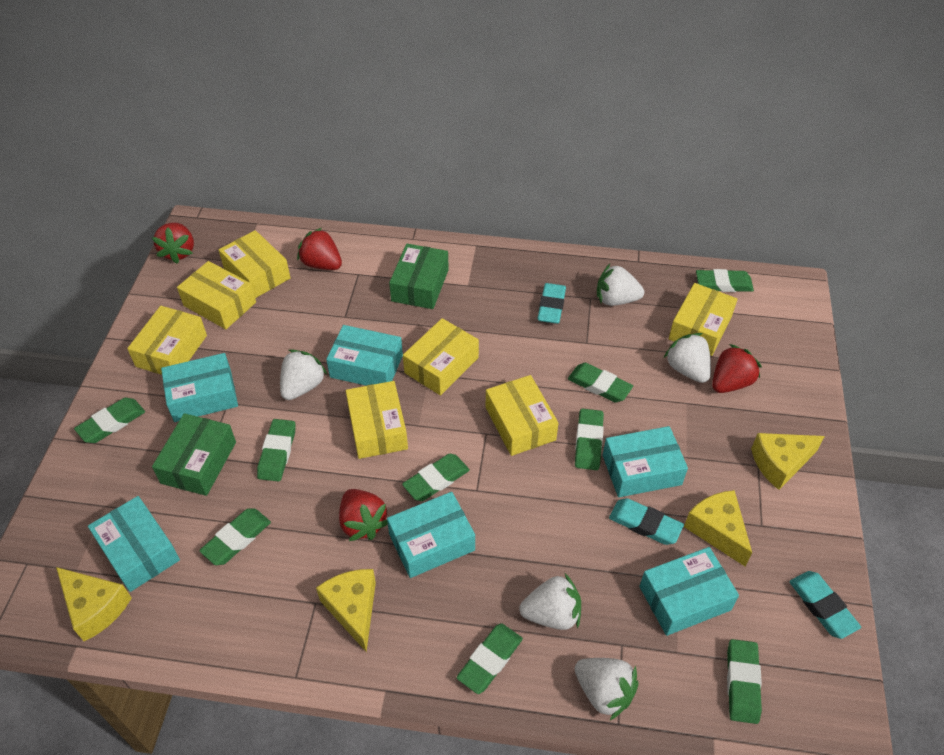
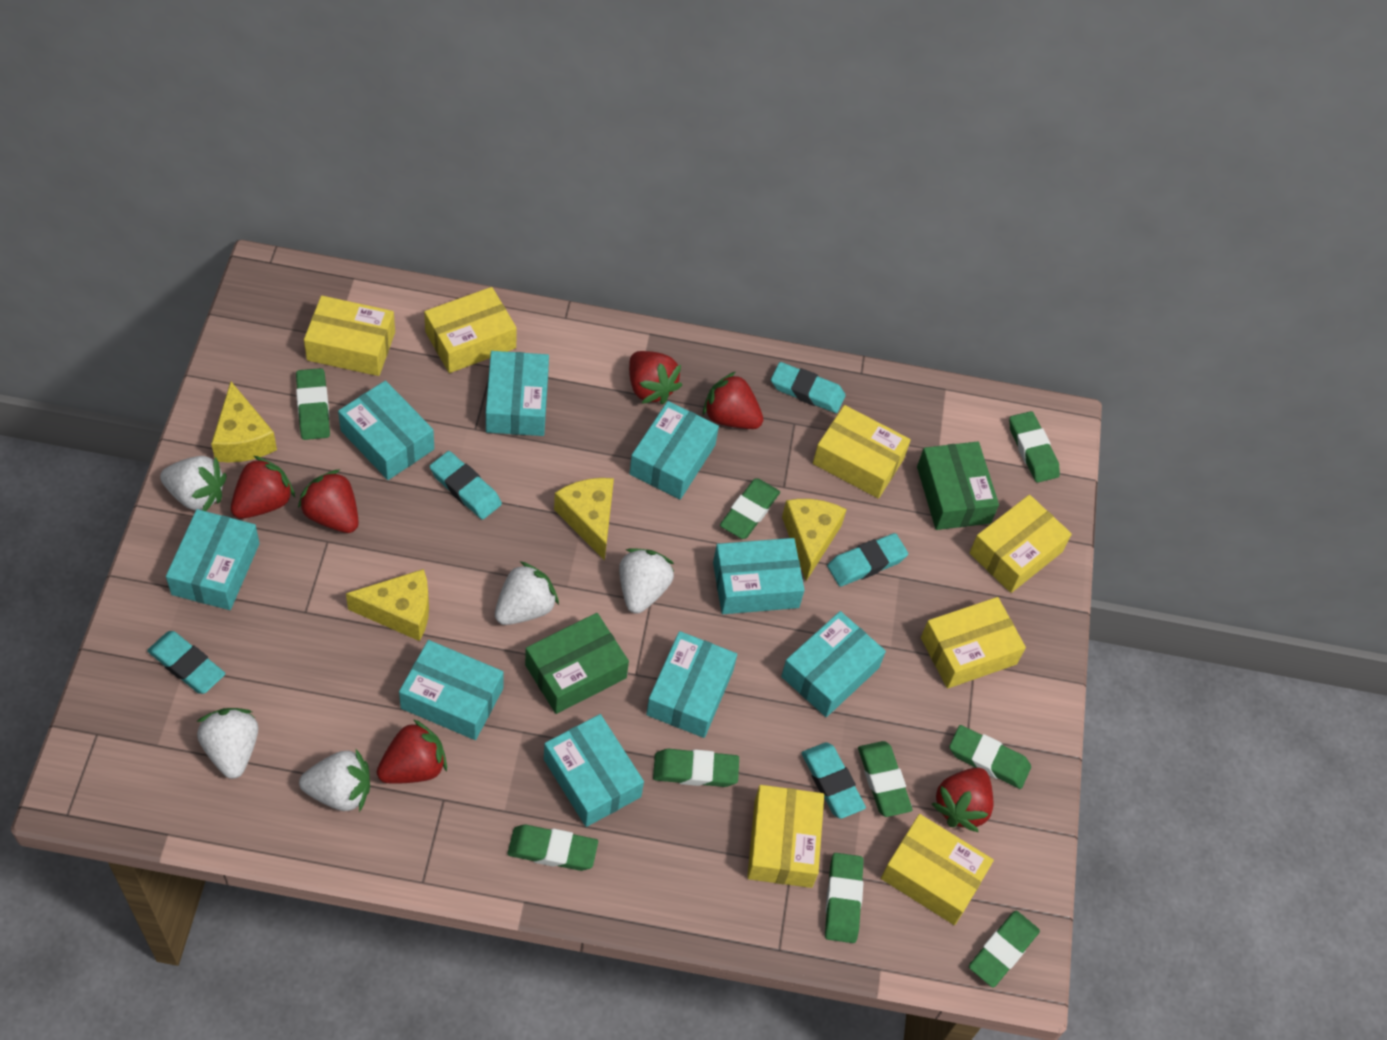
red strawberry: 4 -> 6
turquoise box: 6 -> 9
turquoise eraser: 3 -> 5

